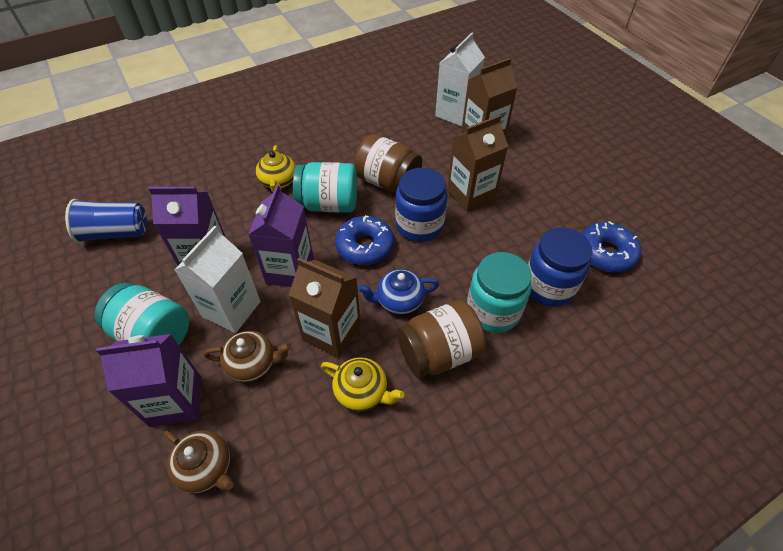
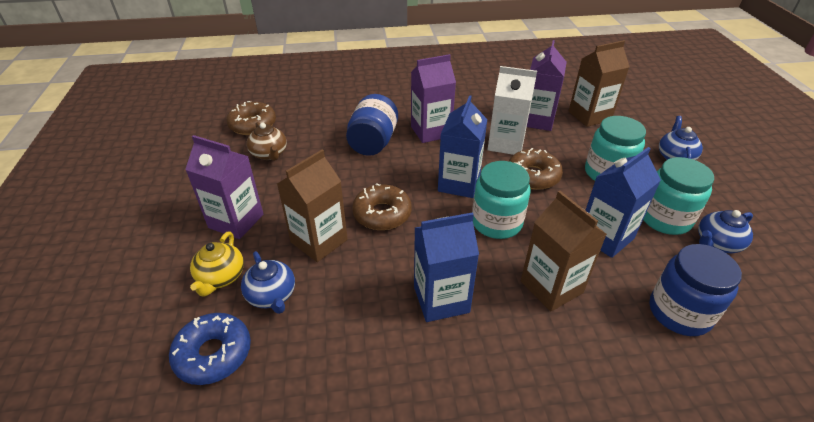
blue carton: 0 -> 3
blue cup: 1 -> 0
blue donut: 2 -> 1
blue teapot: 1 -> 3
brown donut: 0 -> 3
brown jar: 2 -> 0
brown teapot: 2 -> 1
white carton: 2 -> 1
yellow teapot: 2 -> 1

